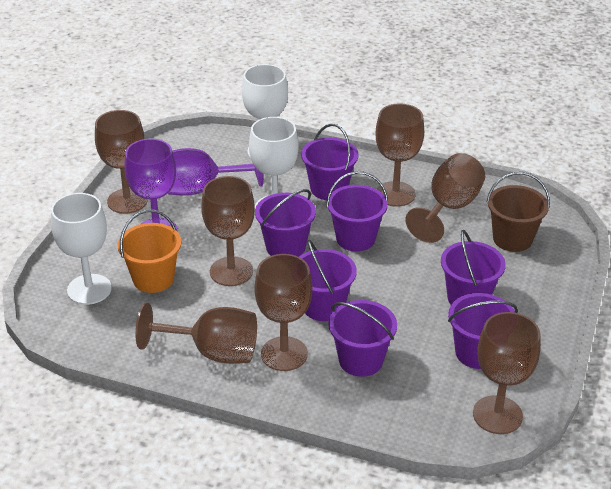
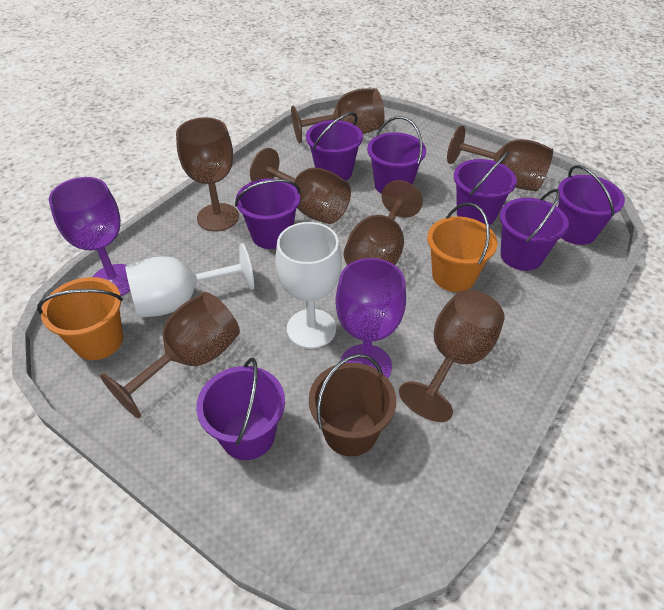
orange bucket: 1 -> 2
white goblet: 3 -> 2

